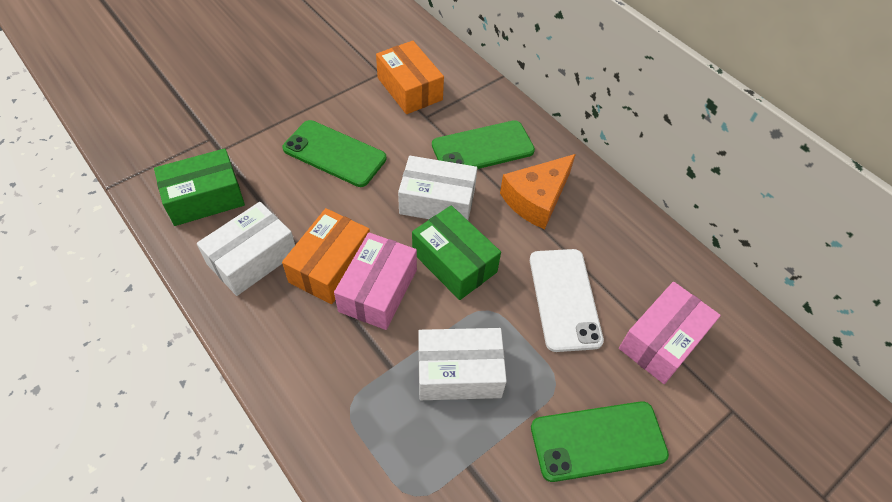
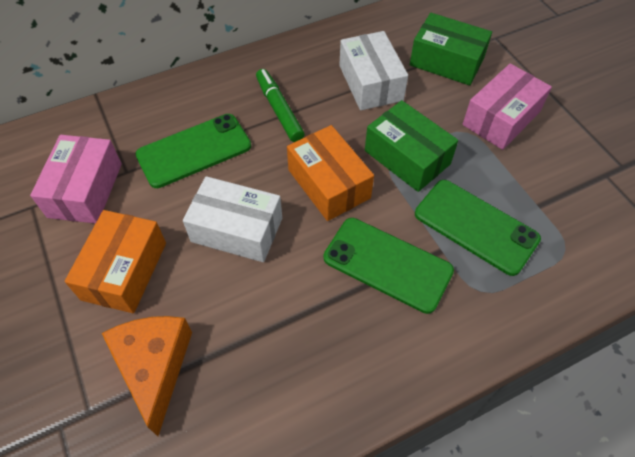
green marker: 0 -> 1
white box: 3 -> 2
white phone: 1 -> 0

